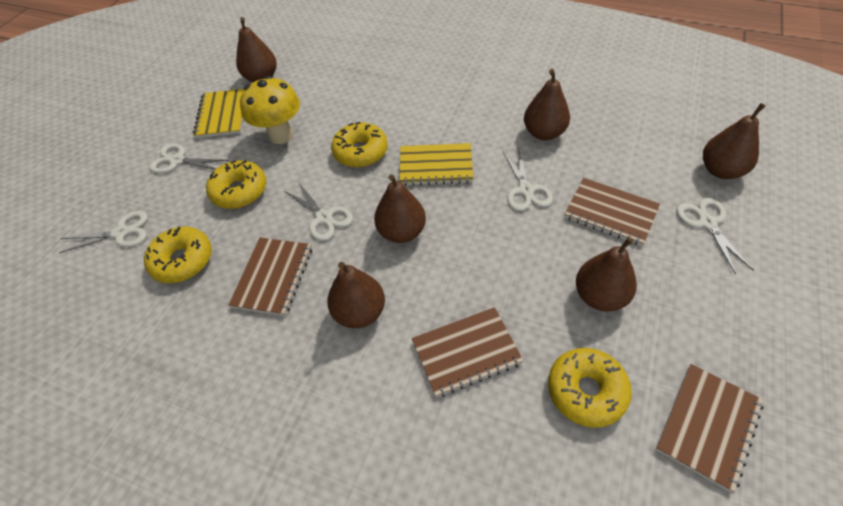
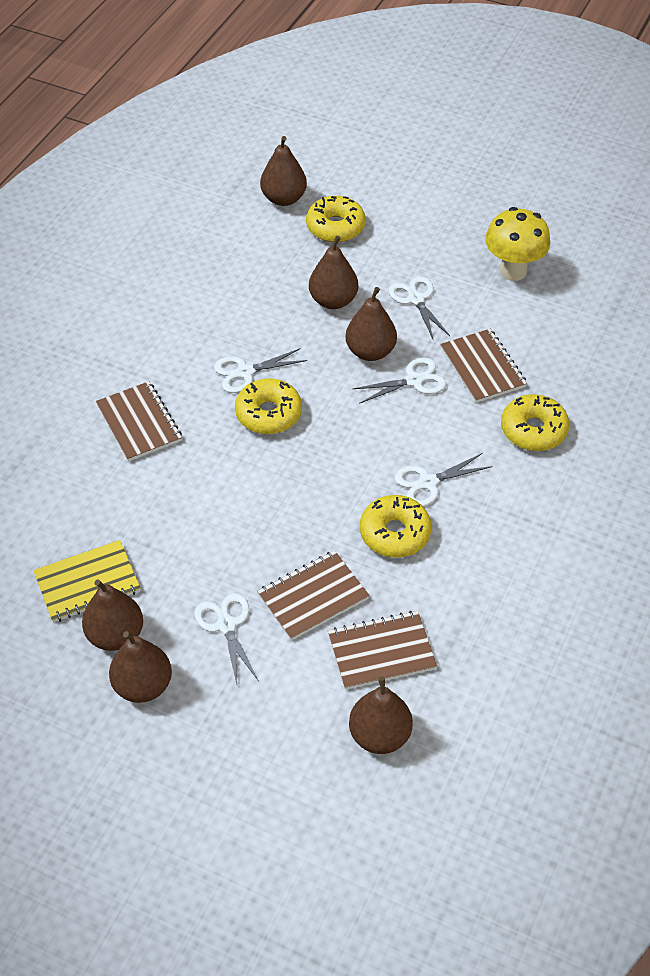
yellow notebook: 2 -> 1

